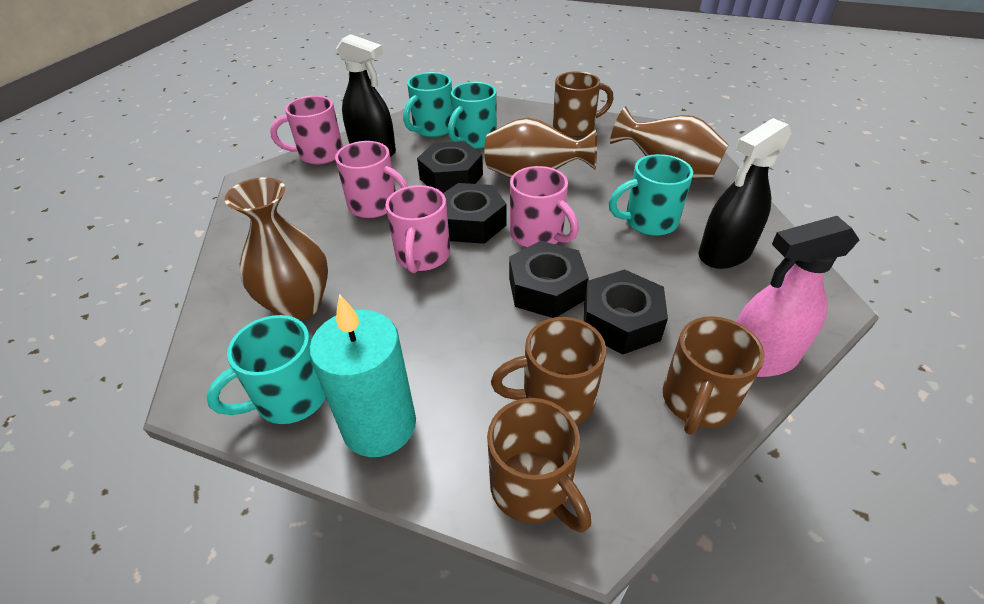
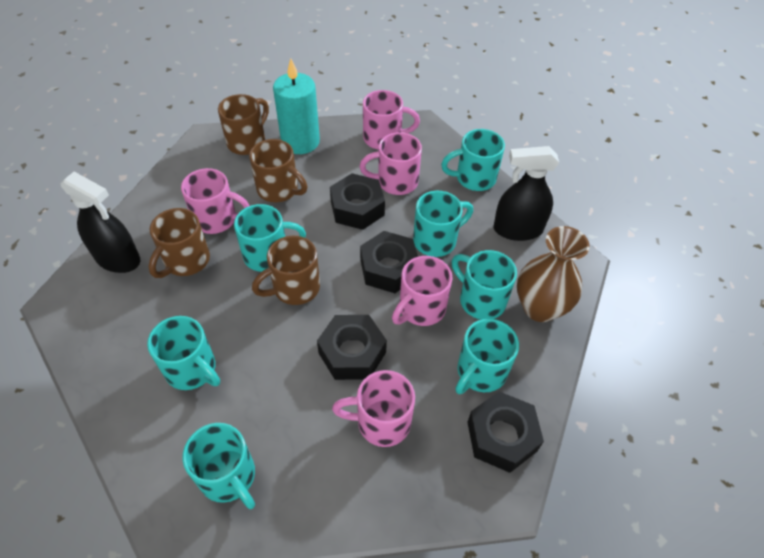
brown vase: 3 -> 1
pink mug: 4 -> 5
pink spray bottle: 1 -> 0
turquoise mug: 4 -> 7

